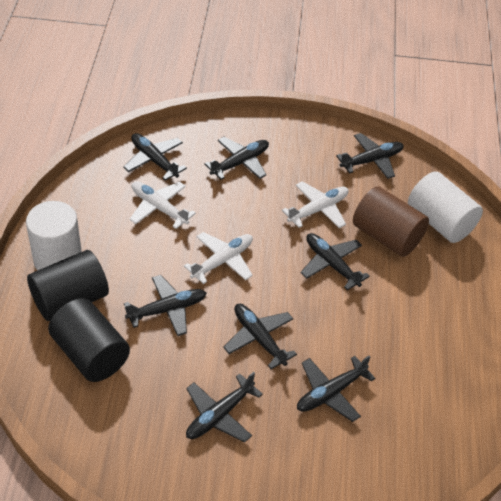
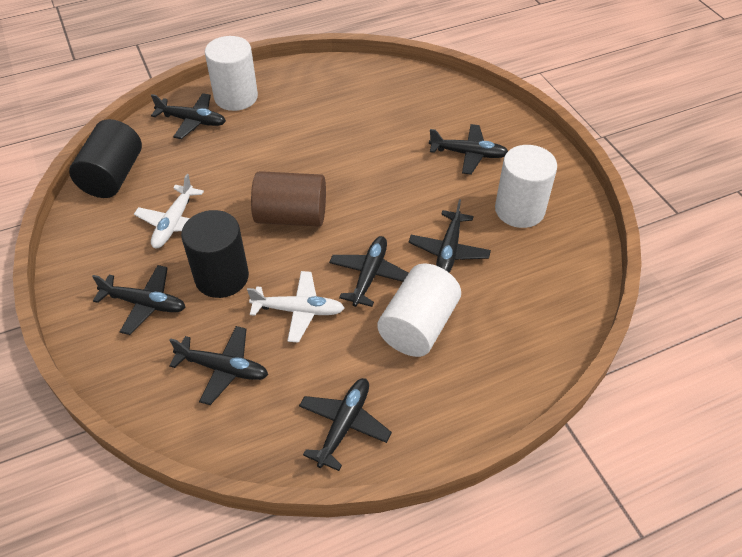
black plane: 8 -> 7
white cylinder: 2 -> 3
white plane: 3 -> 2

